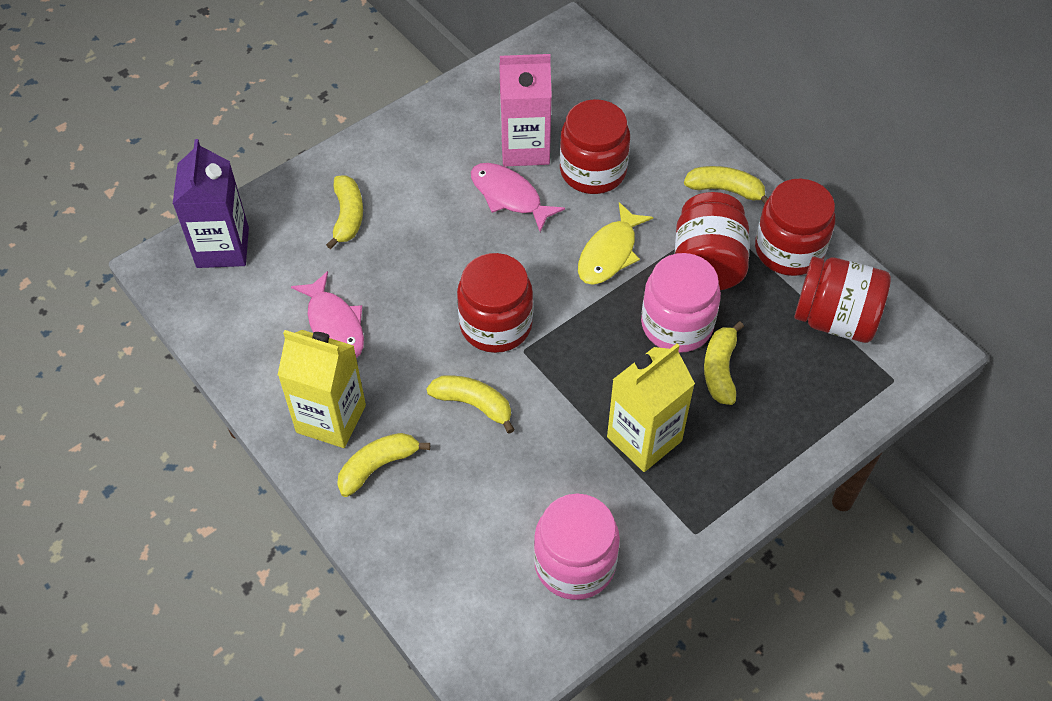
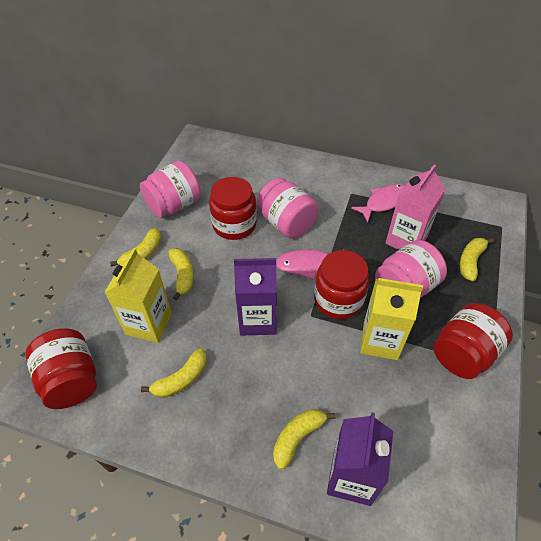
pink jar: 2 -> 3
purple carton: 1 -> 2
red jar: 5 -> 4
yellow fish: 1 -> 0

